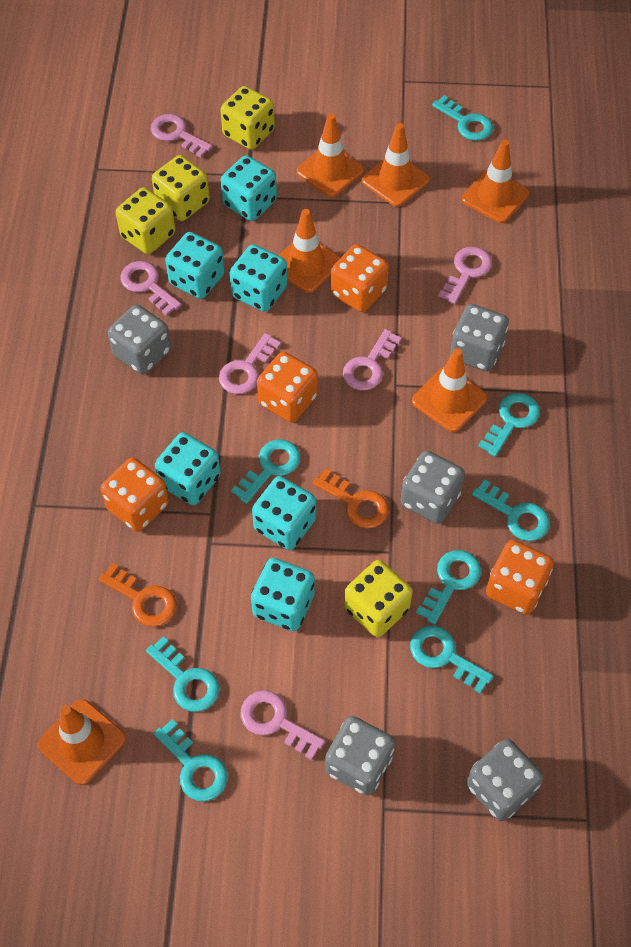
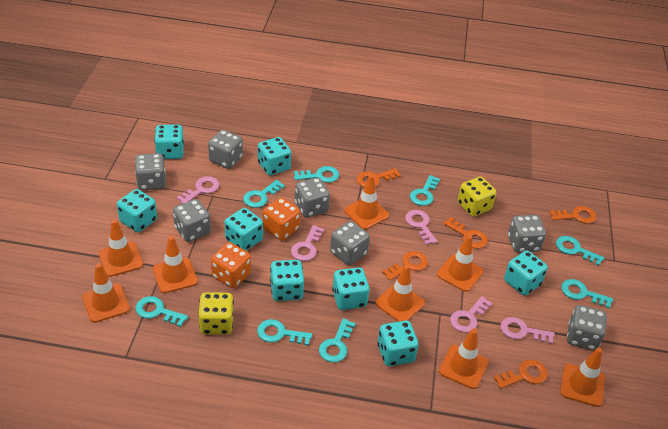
grey dice: 5 -> 7
orange dice: 4 -> 2
orange key: 2 -> 5
orange traffic cone: 6 -> 8
pink key: 6 -> 5
turquoise dice: 6 -> 8
yellow dice: 4 -> 2

